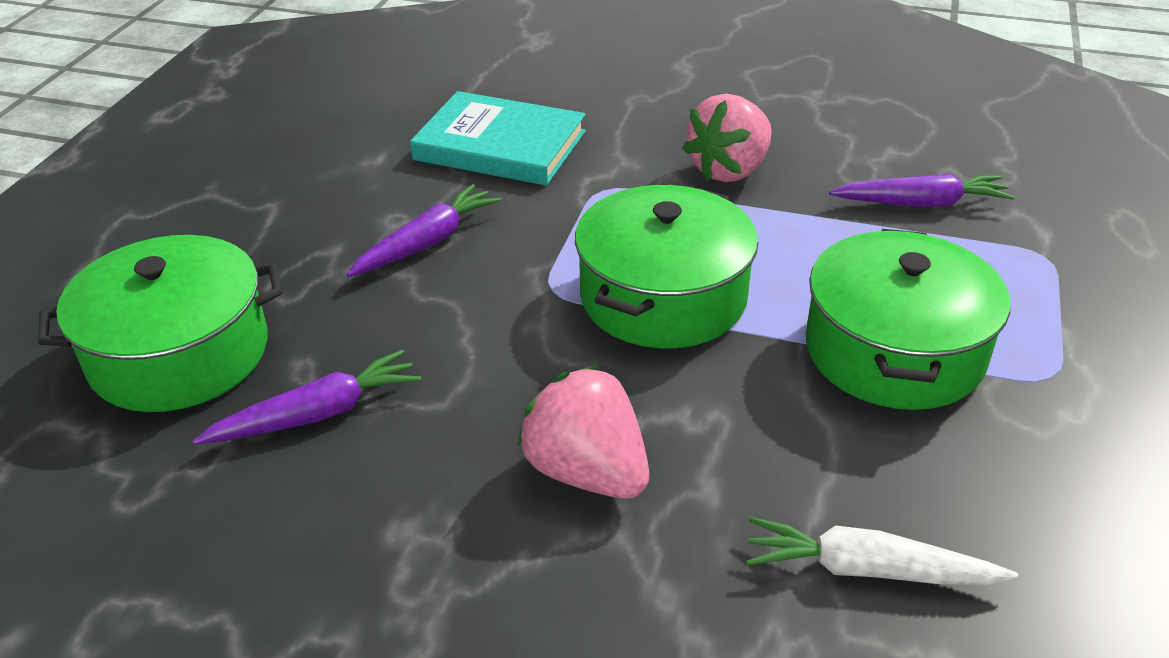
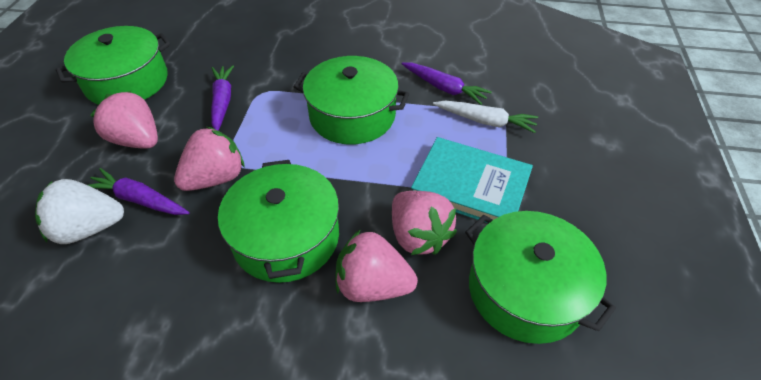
green pot: 3 -> 4
pink strawberry: 2 -> 4
white strawberry: 0 -> 1

